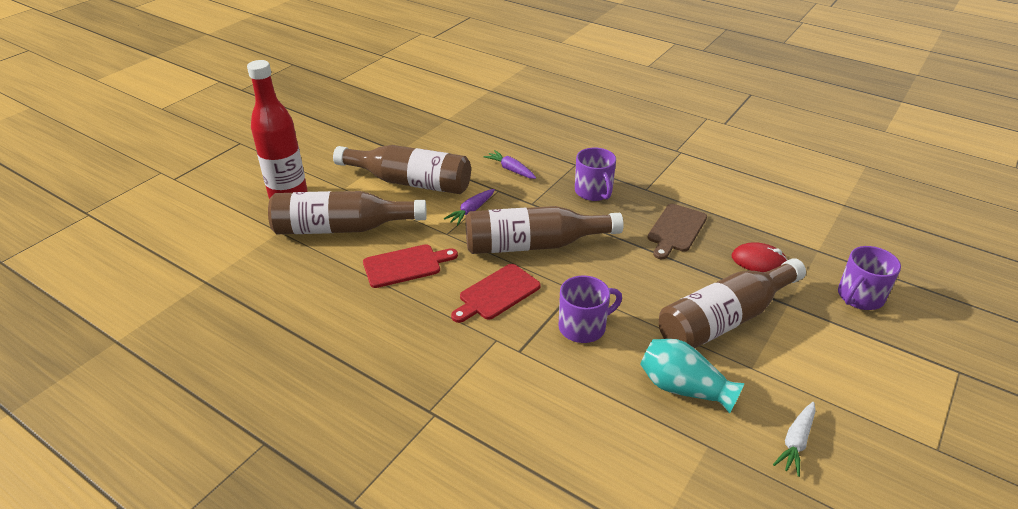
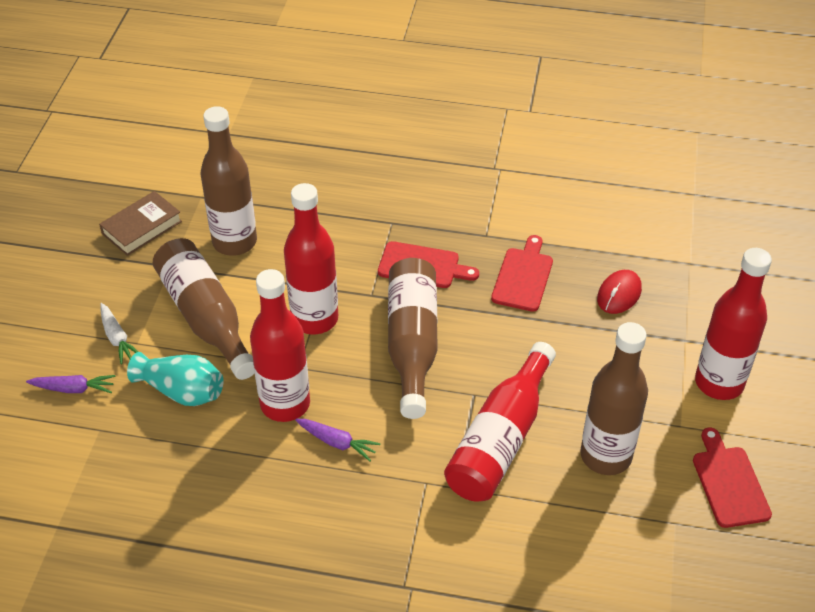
brown book: 0 -> 1
brown cutting board: 1 -> 0
purple mug: 3 -> 0
red bottle: 1 -> 4
red cutting board: 2 -> 3

